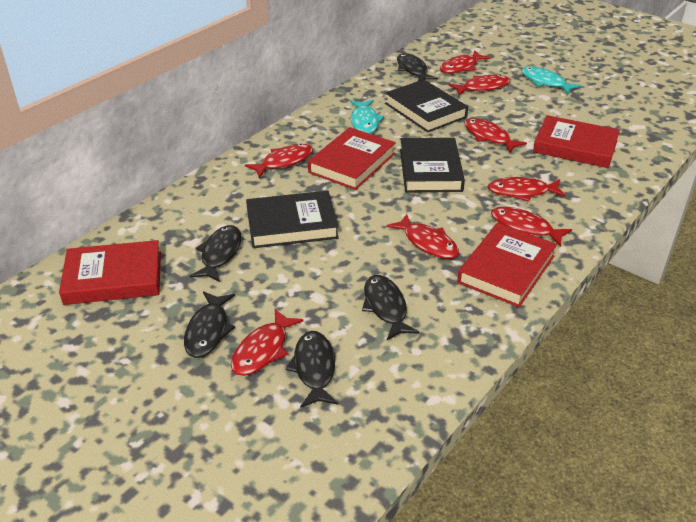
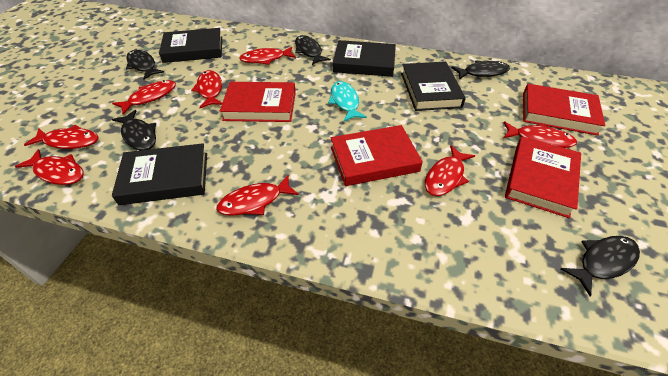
black book: 3 -> 4
turquoise fish: 2 -> 1

